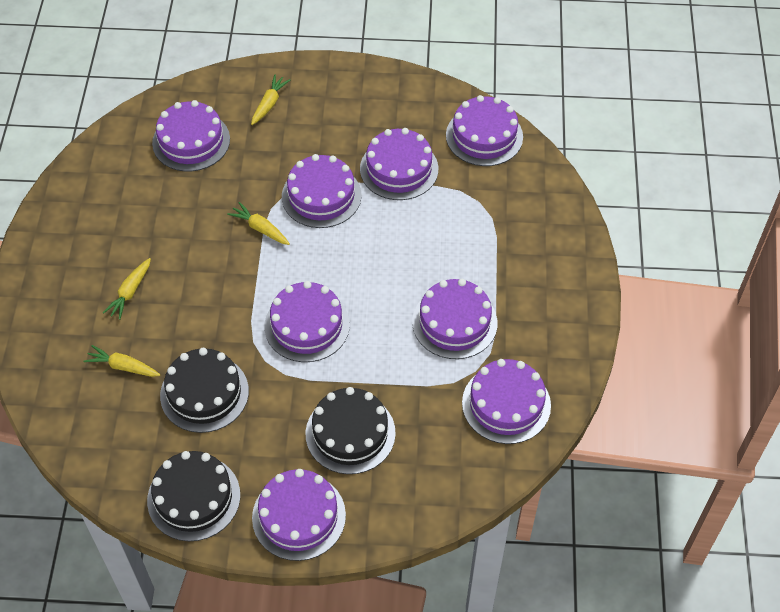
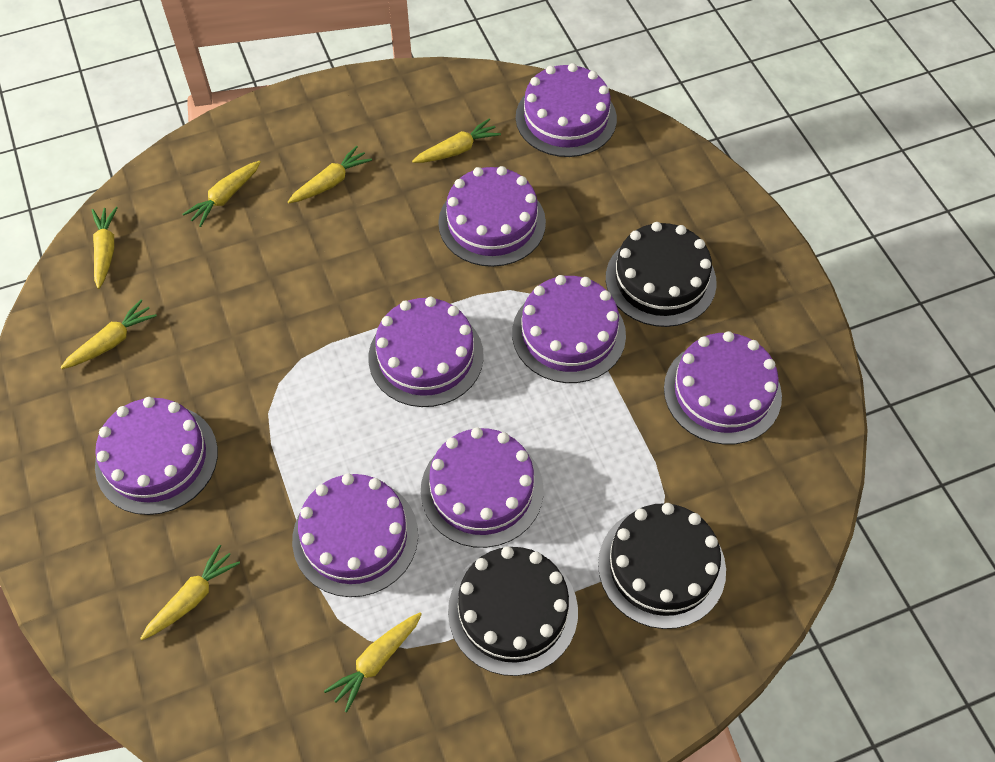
yellow carrot: 4 -> 7

